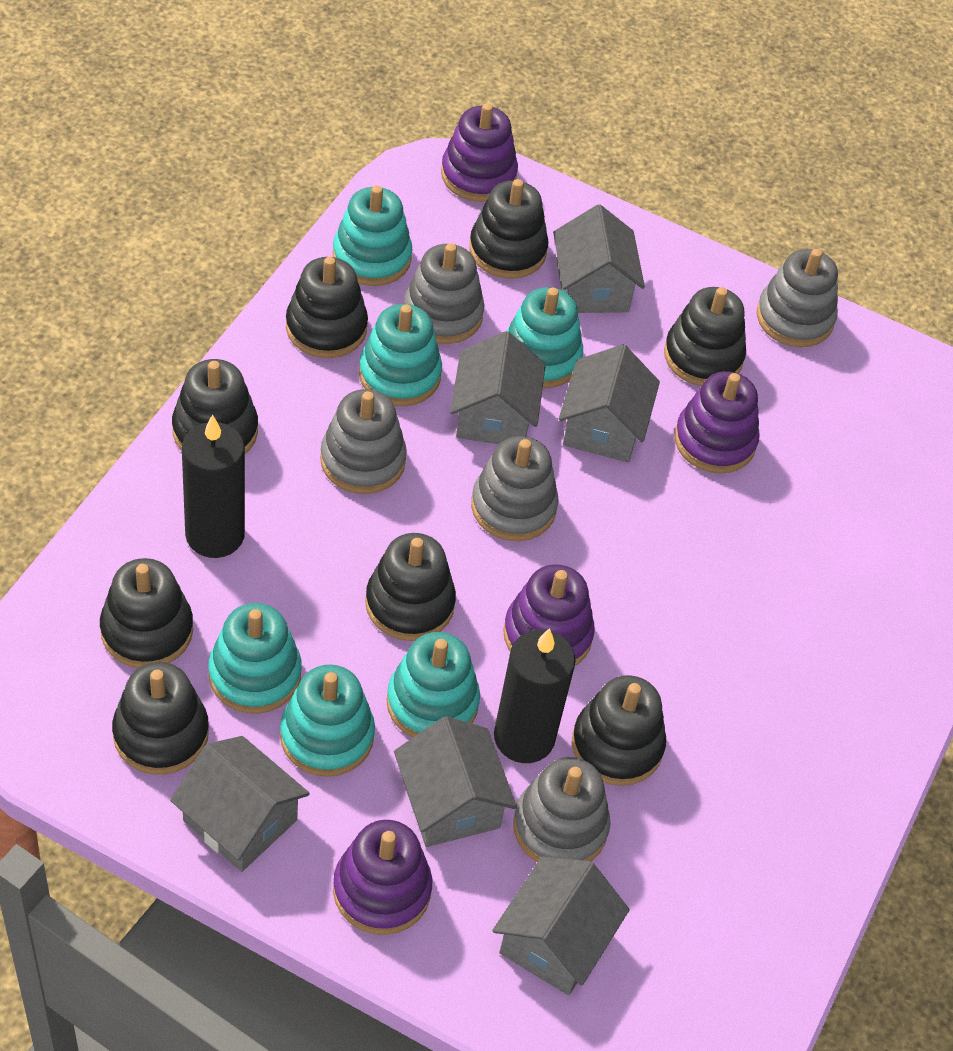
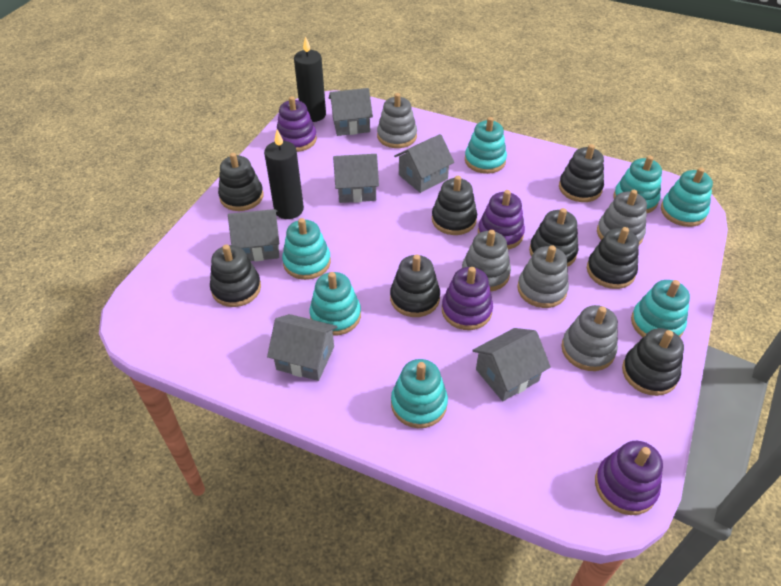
turquoise stacking toy: 6 -> 7

